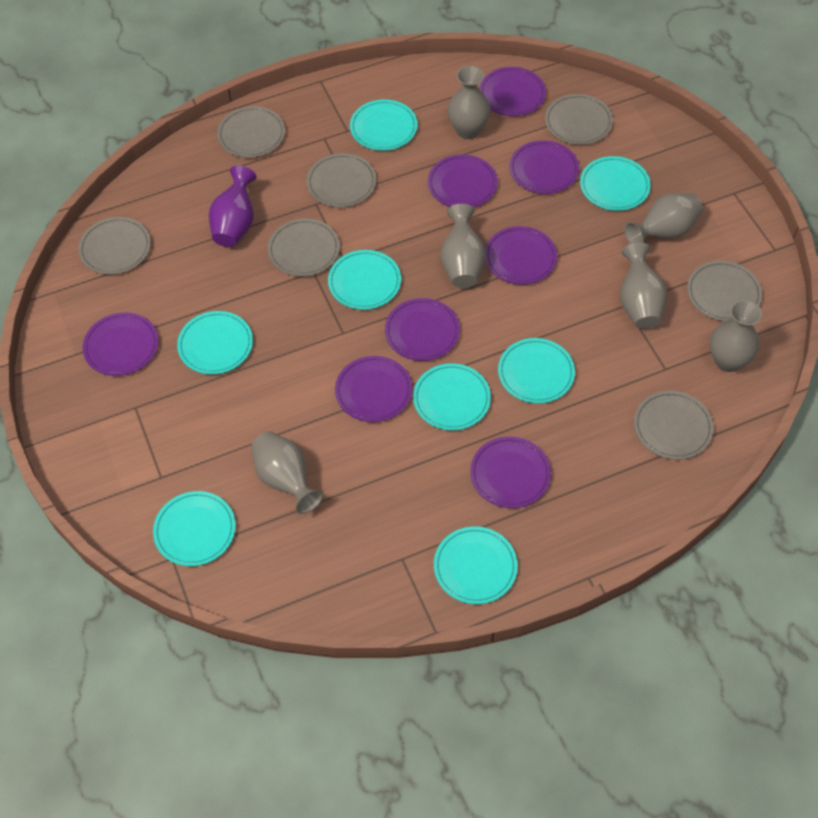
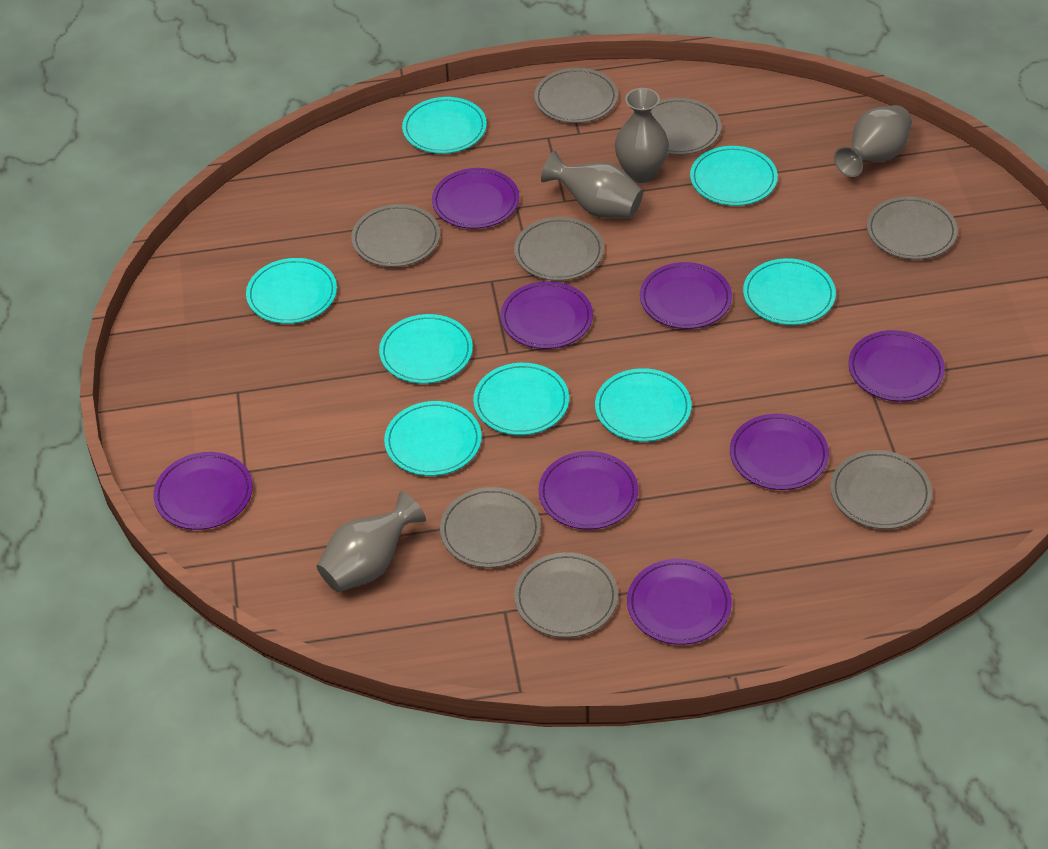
grey plate: 7 -> 8
grey vase: 6 -> 4
purple vase: 1 -> 0

